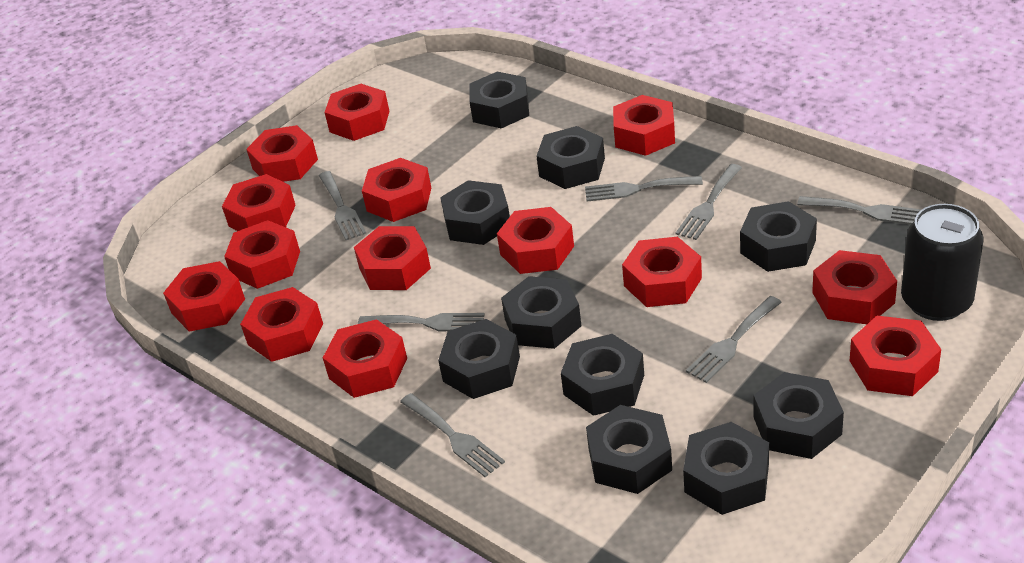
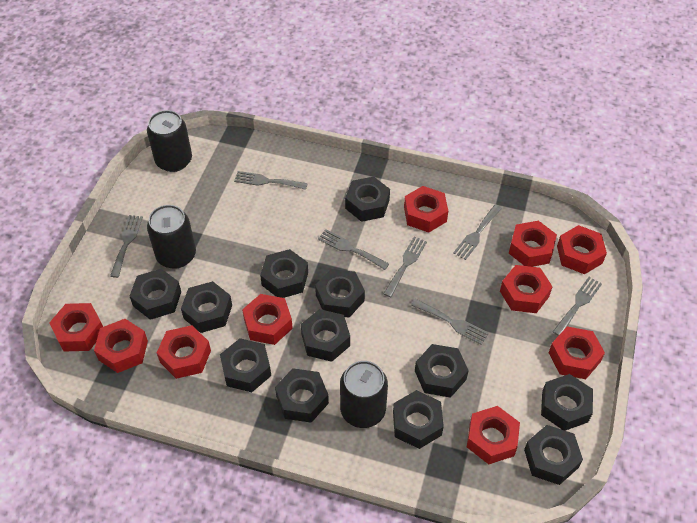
black can: 1 -> 3
black nut: 10 -> 12
red nut: 14 -> 10

